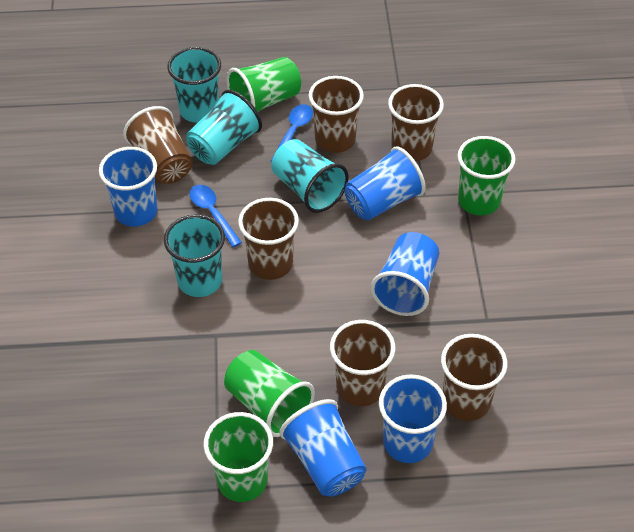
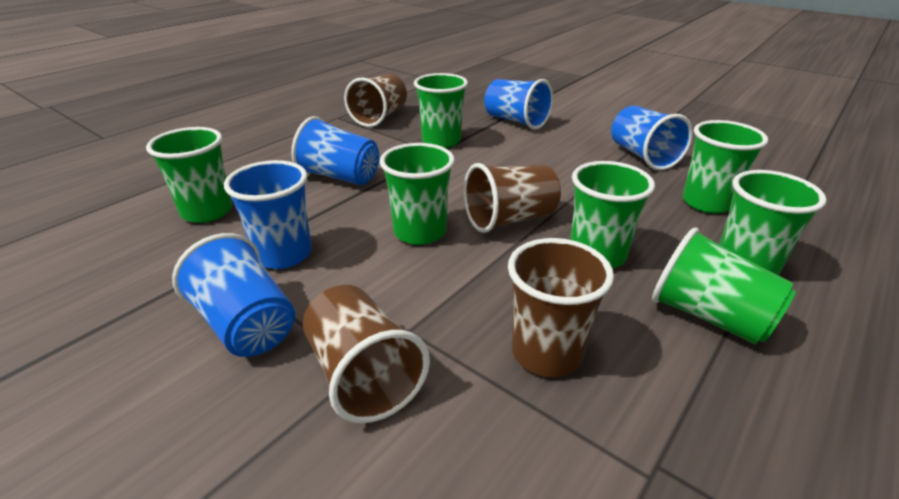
blue spoon: 2 -> 0
brown cup: 6 -> 4
green cup: 4 -> 7
turquoise cup: 4 -> 0

